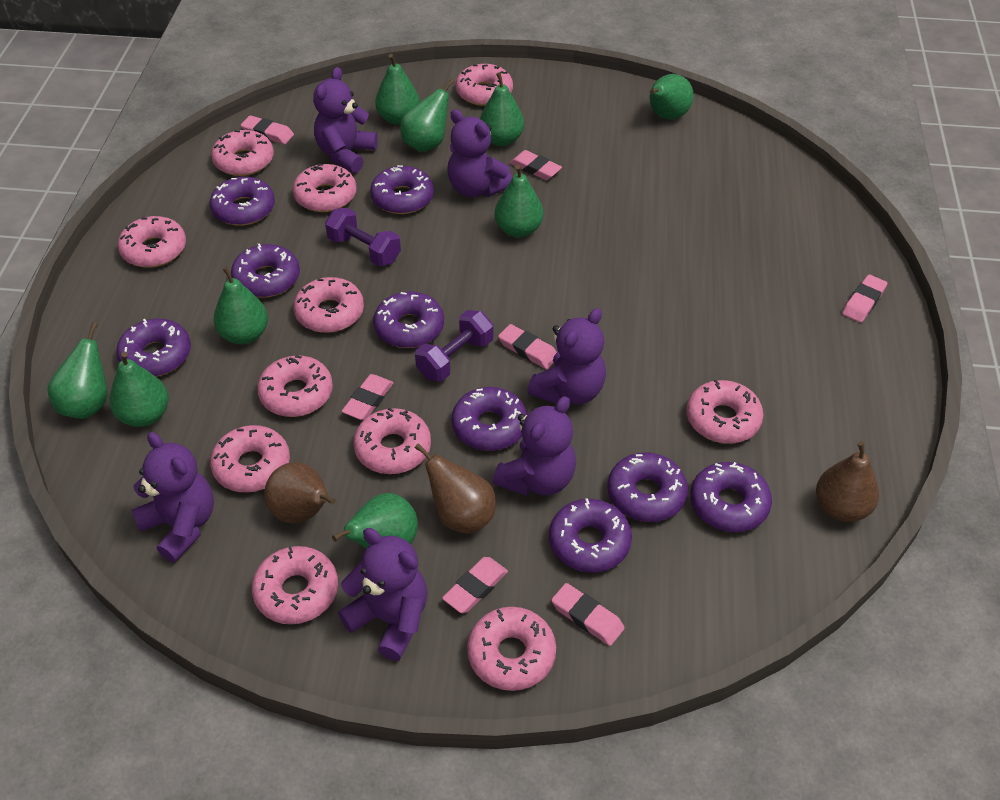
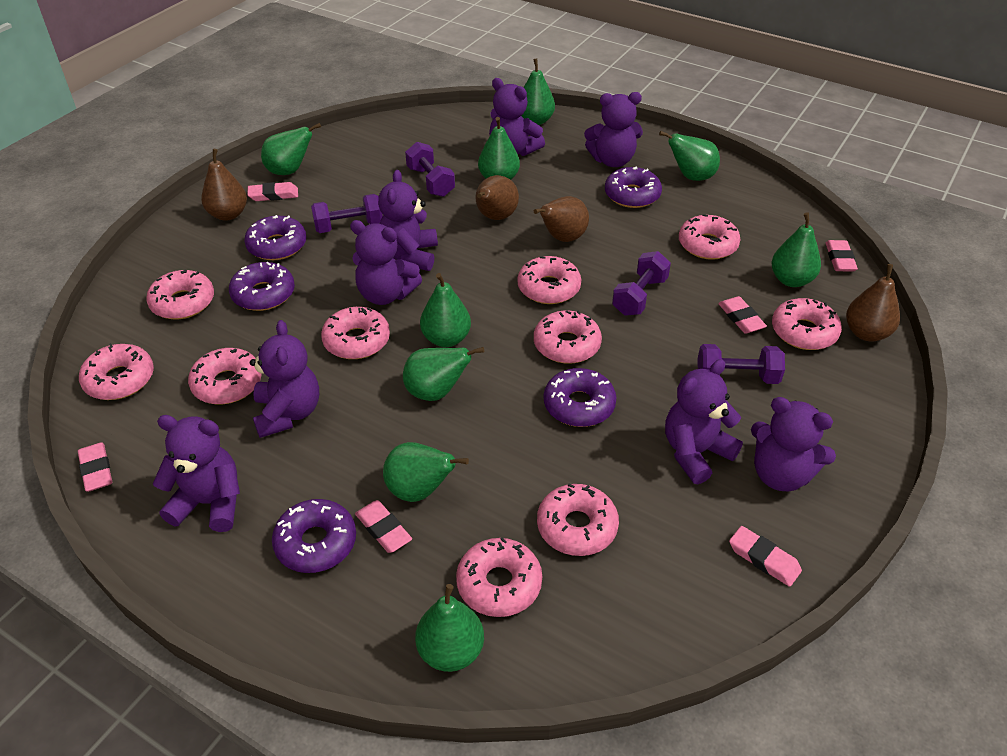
brown pear: 3 -> 4
pink donut: 11 -> 10
pink eraser: 7 -> 6
purple donut: 9 -> 5
purple dumbbell: 2 -> 4
purple teddy bear: 6 -> 8

